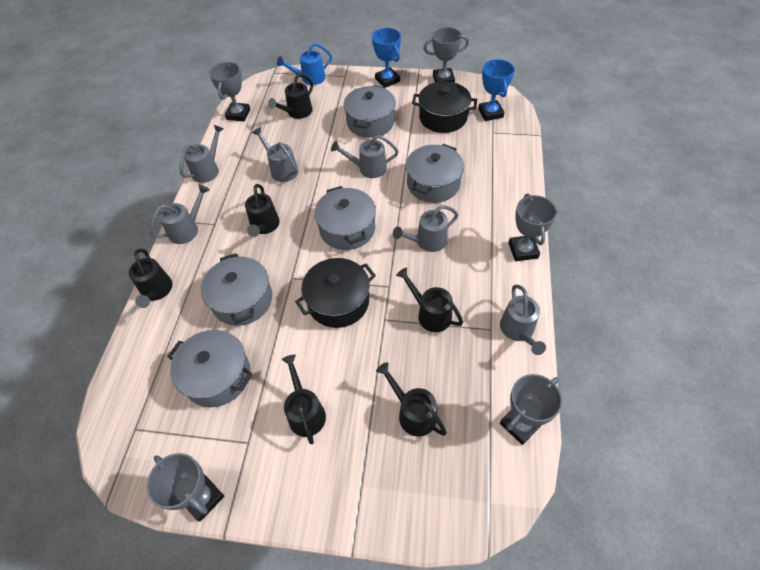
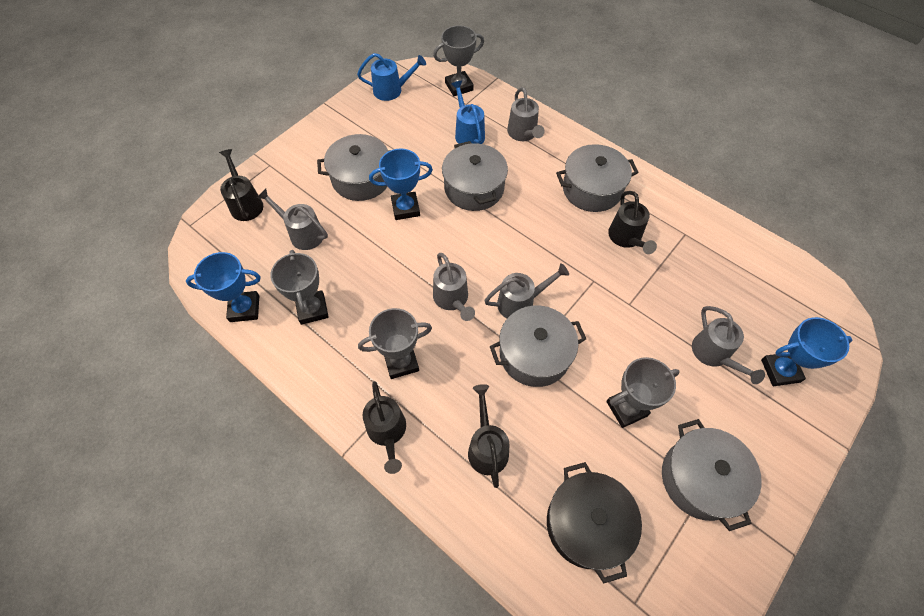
black pot: 2 -> 1
black watering can: 6 -> 4
blue trophy: 2 -> 3
blue watering can: 1 -> 2
grey trophy: 5 -> 4
grey watering can: 6 -> 5

